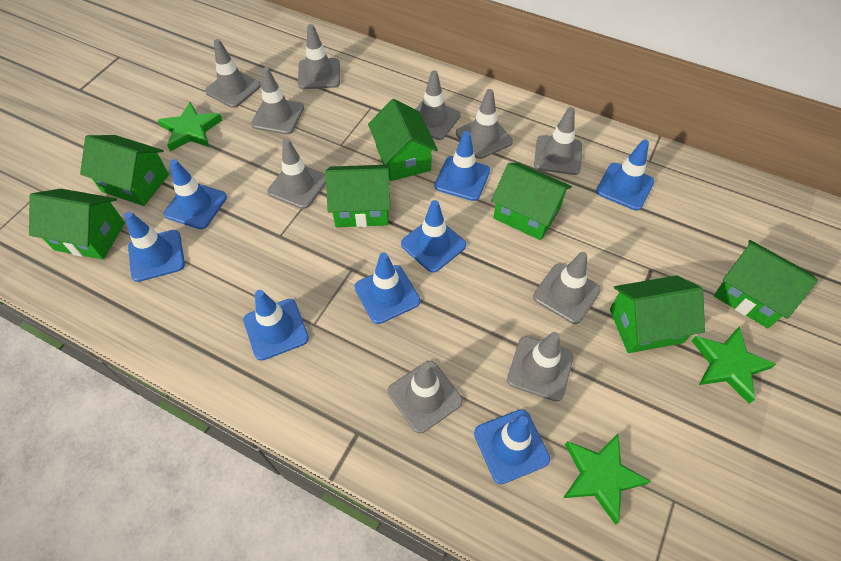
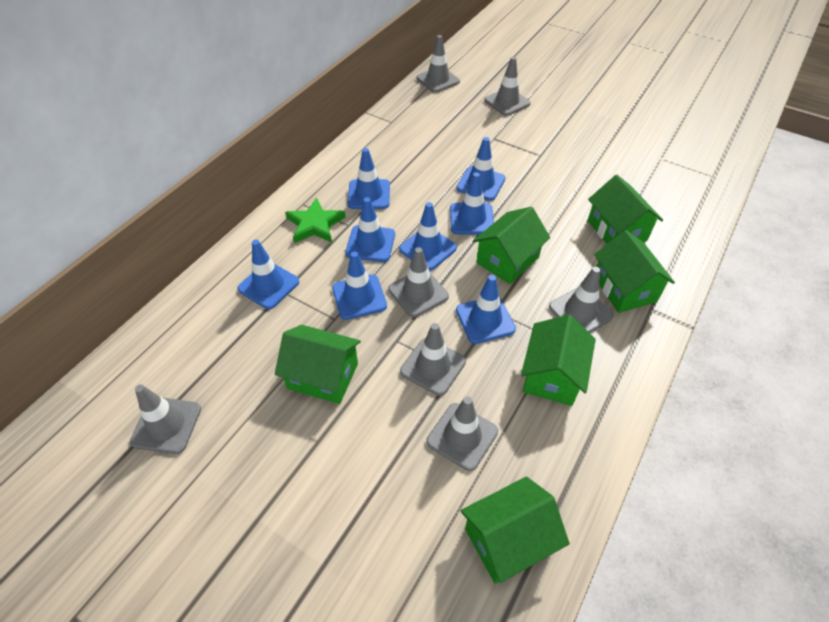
green house: 7 -> 6
green star: 3 -> 1
grey traffic cone: 10 -> 7

